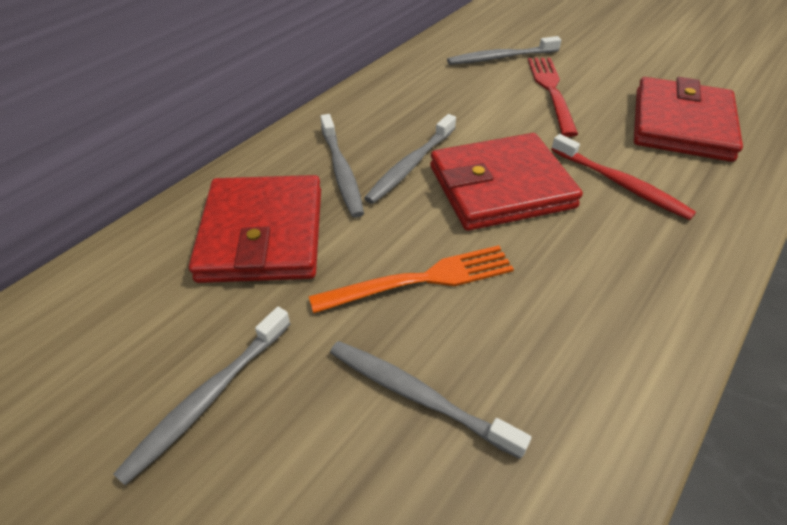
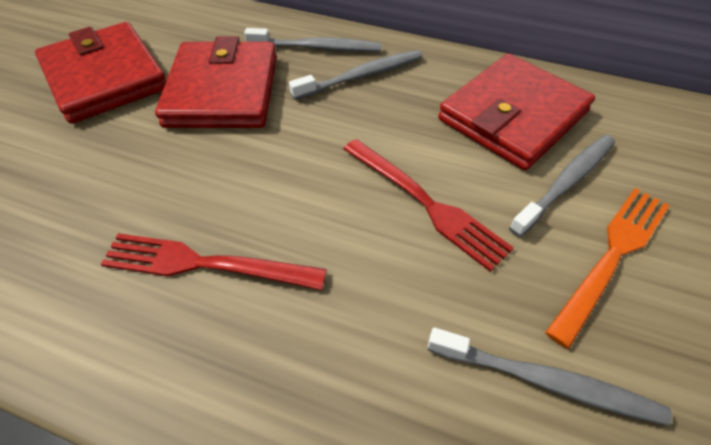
grey toothbrush: 5 -> 4
red fork: 1 -> 2
red toothbrush: 1 -> 0

